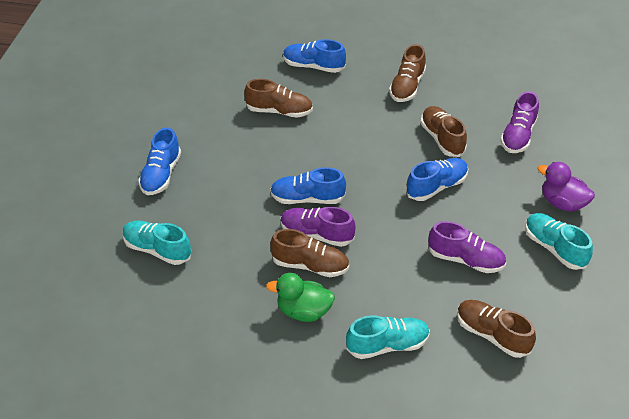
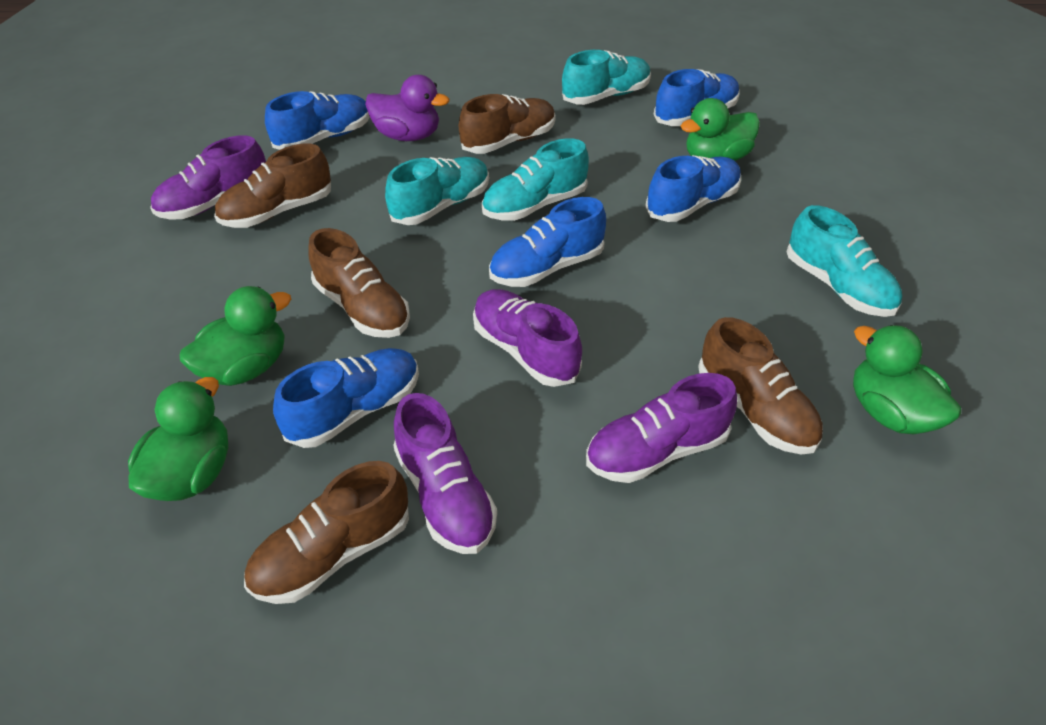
blue shoe: 4 -> 5
green duck: 1 -> 4
purple shoe: 3 -> 4
turquoise shoe: 3 -> 4

